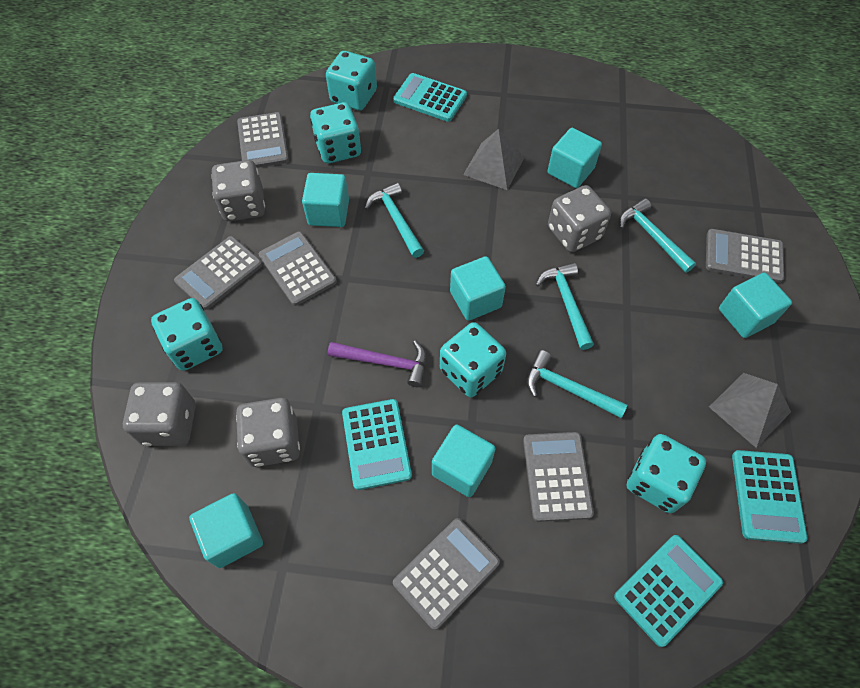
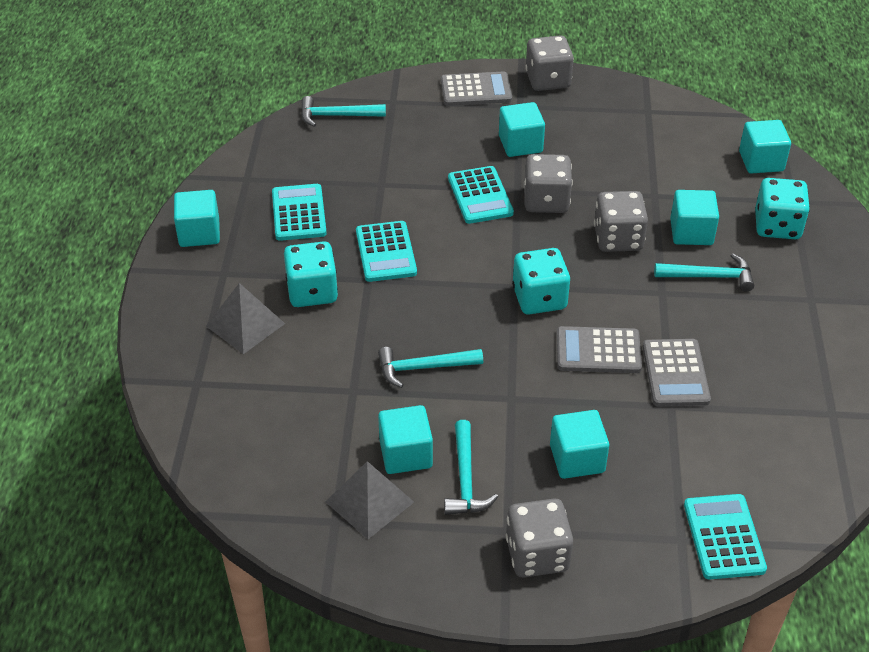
grey calculator: 6 -> 3
purple hammer: 1 -> 0
turquoise dice: 5 -> 3

